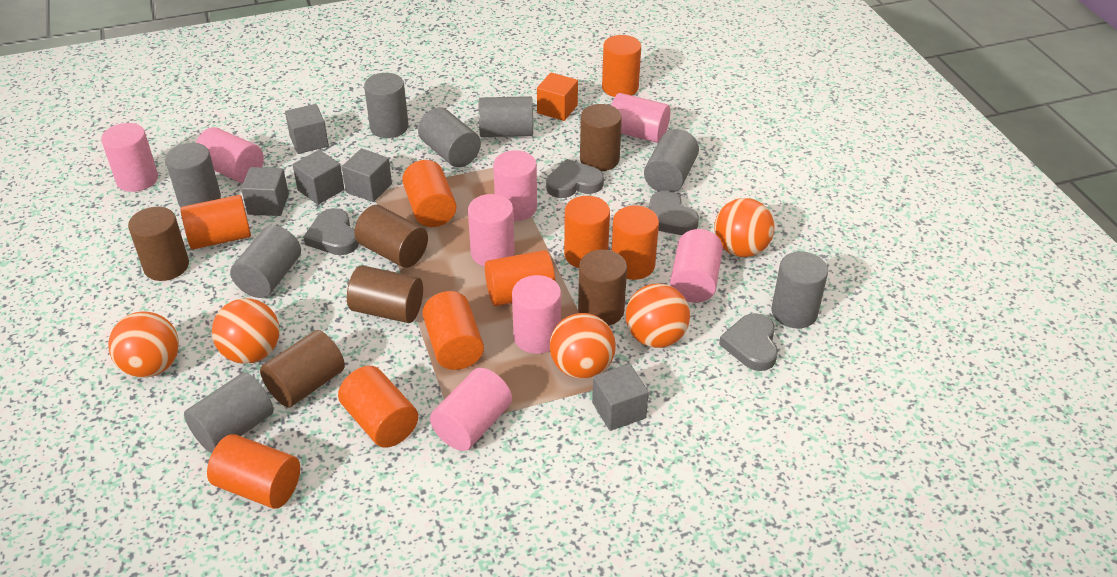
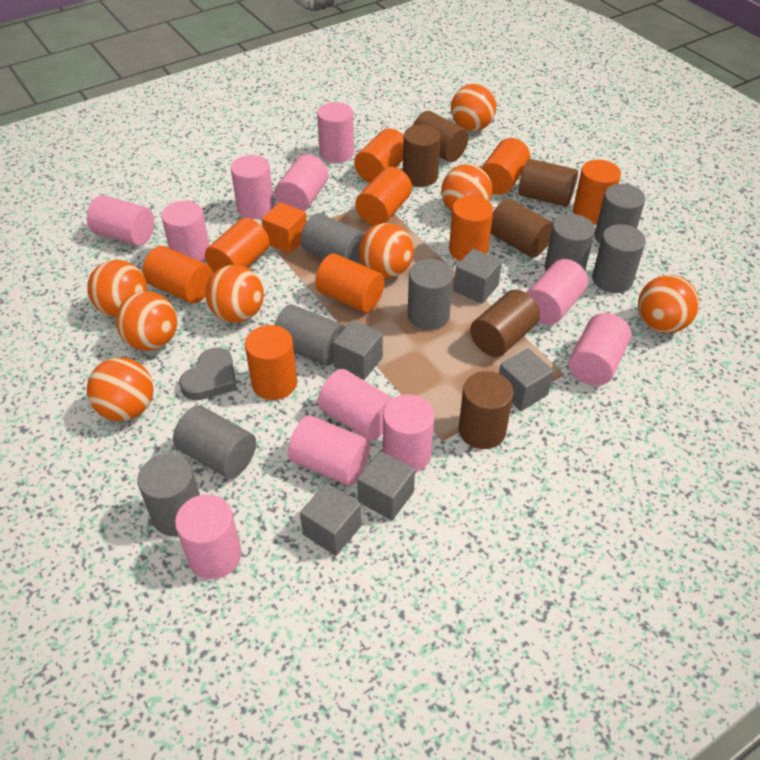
grey heart: 4 -> 1
orange ball: 5 -> 8
pink cylinder: 8 -> 11

